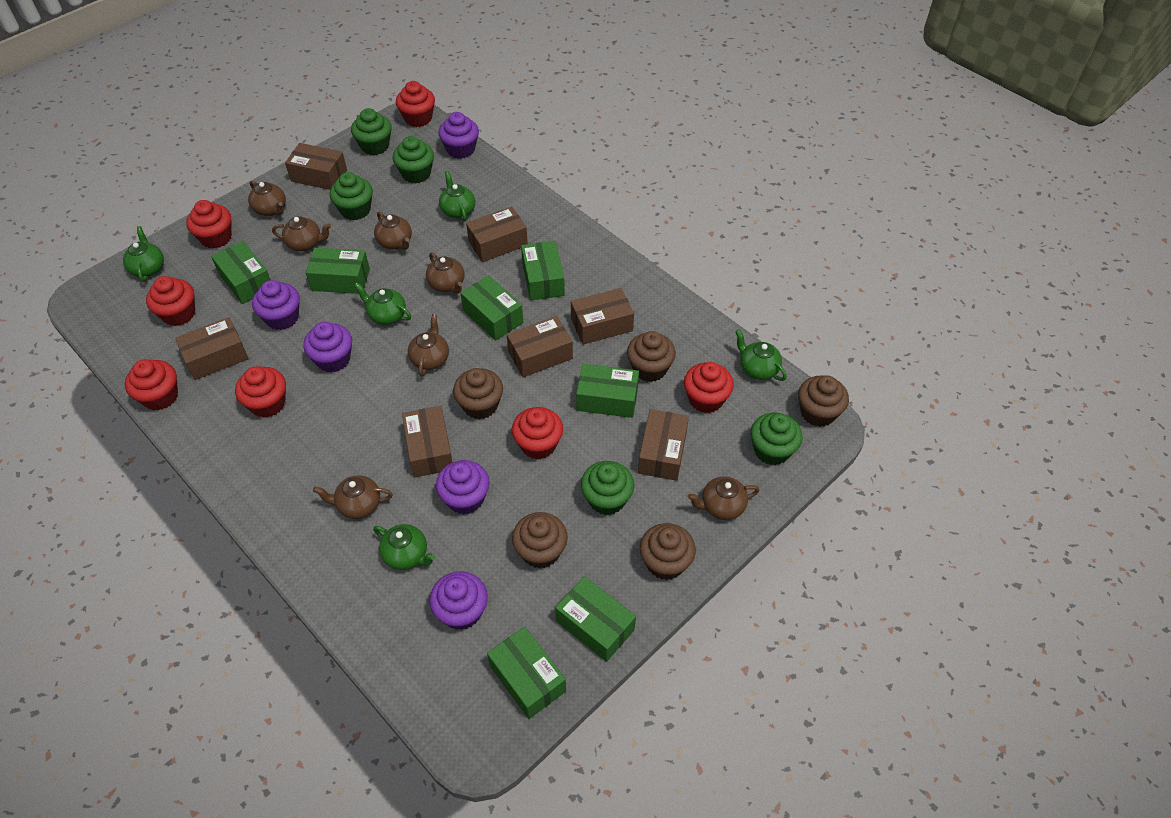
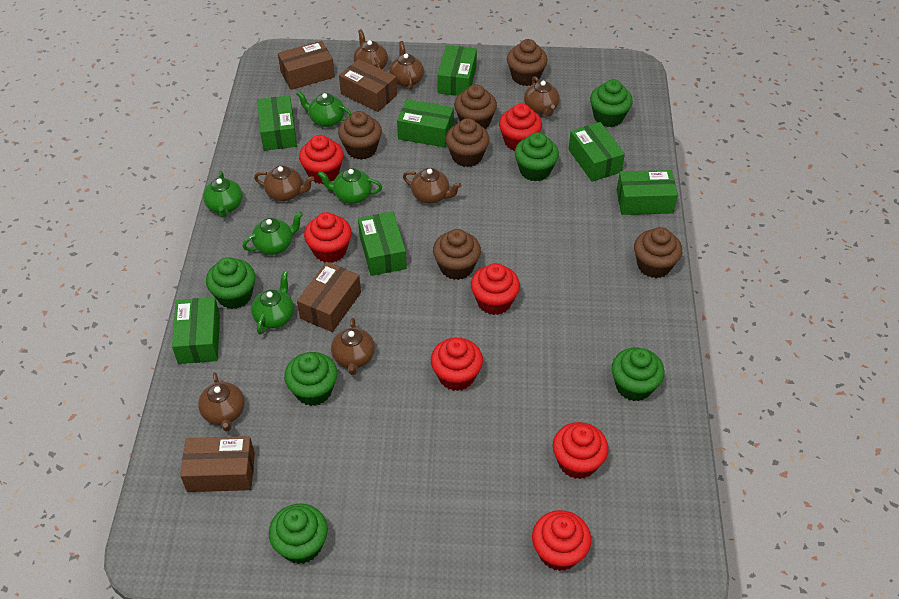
brown box: 7 -> 4
brown cupcake: 5 -> 6
green cupcake: 5 -> 6
purple cupcake: 5 -> 0

